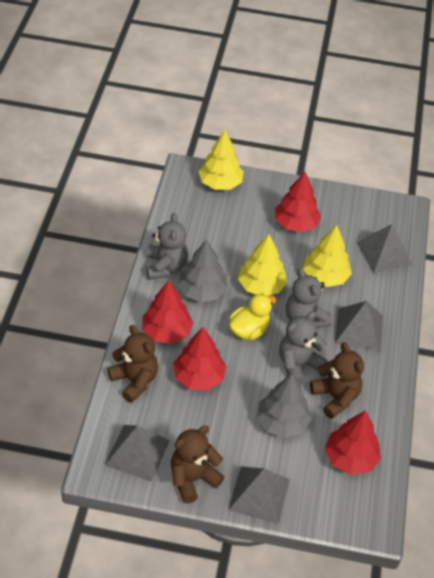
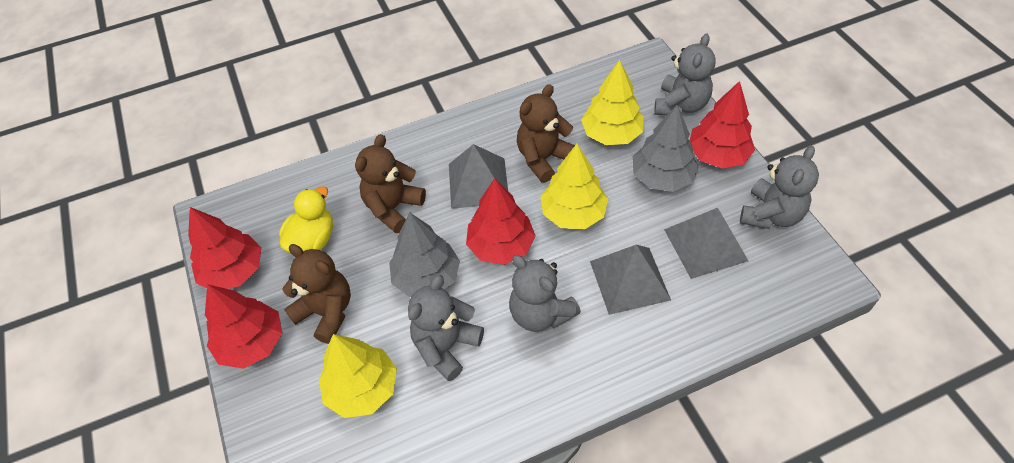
grey pyramid: 4 -> 3
grey teddy bear: 3 -> 4

